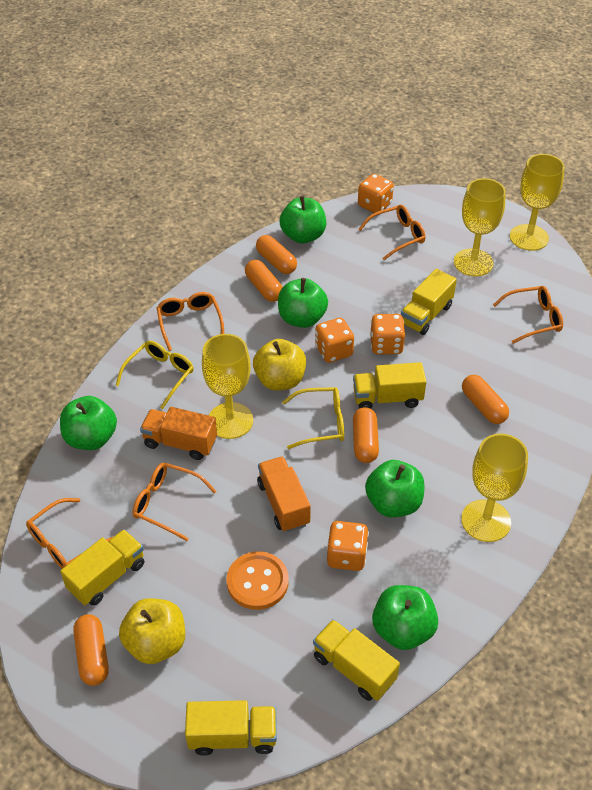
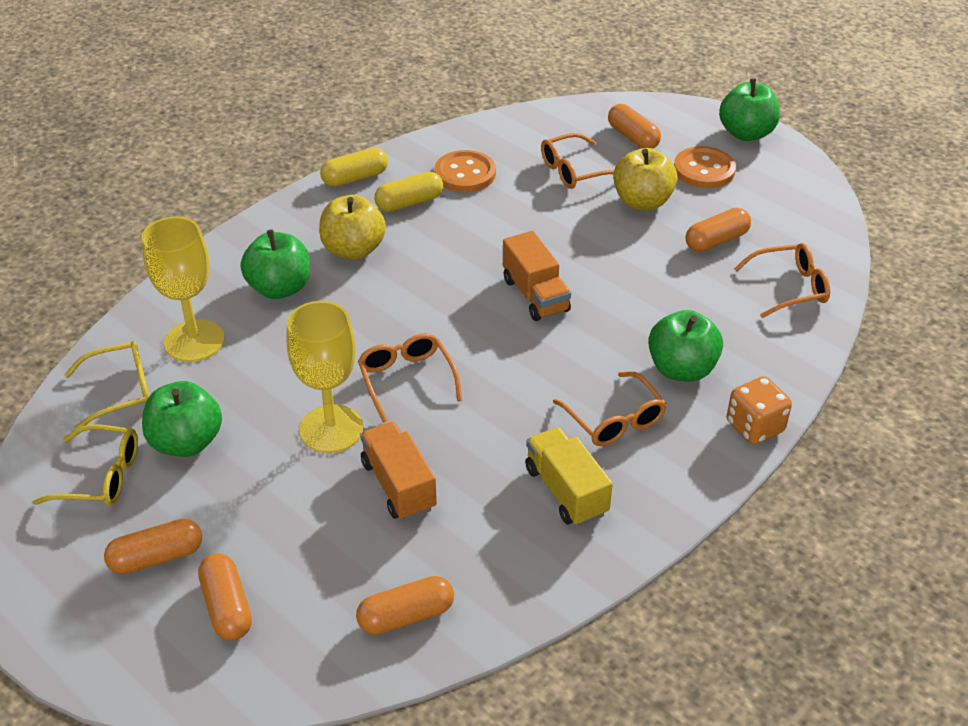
green apple: 5 -> 4
orange button: 1 -> 2
orange dice: 4 -> 1
orange glasses: 5 -> 4
yellow capsule: 0 -> 2
yellow goblet: 4 -> 2
yellow truck: 5 -> 1

